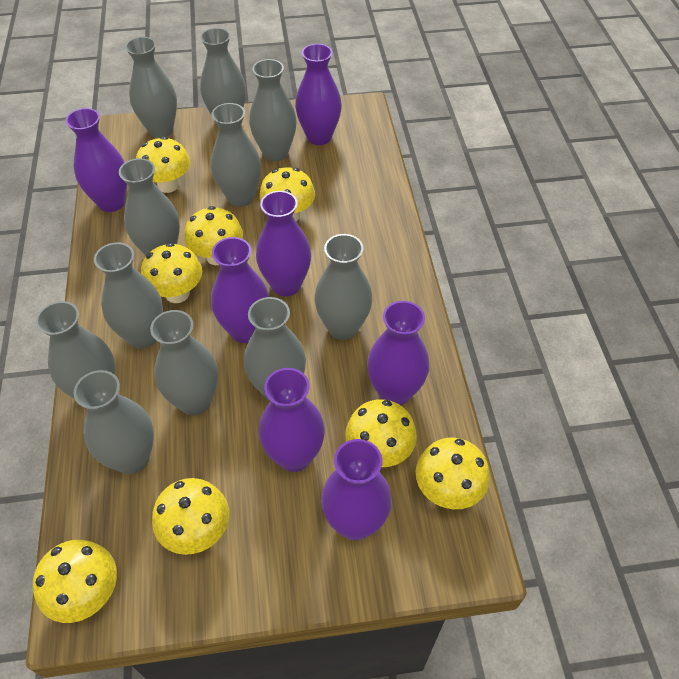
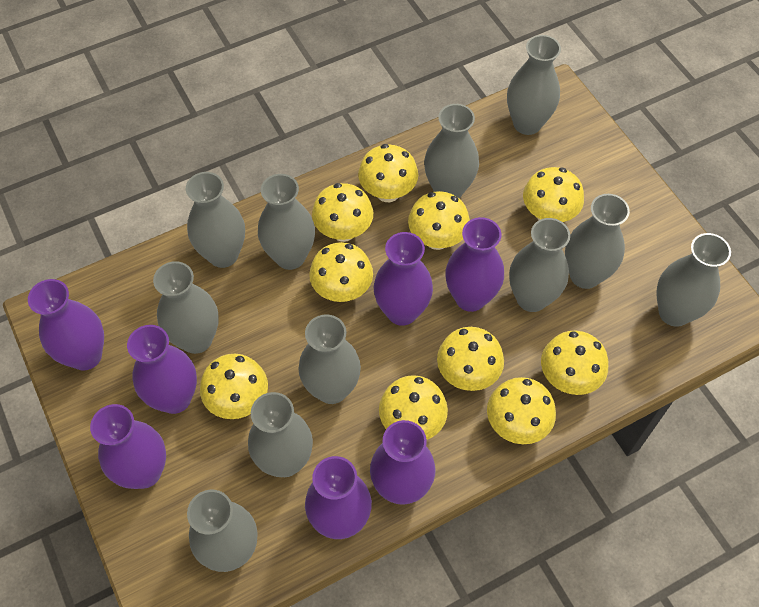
yellow mushroom: 8 -> 10

